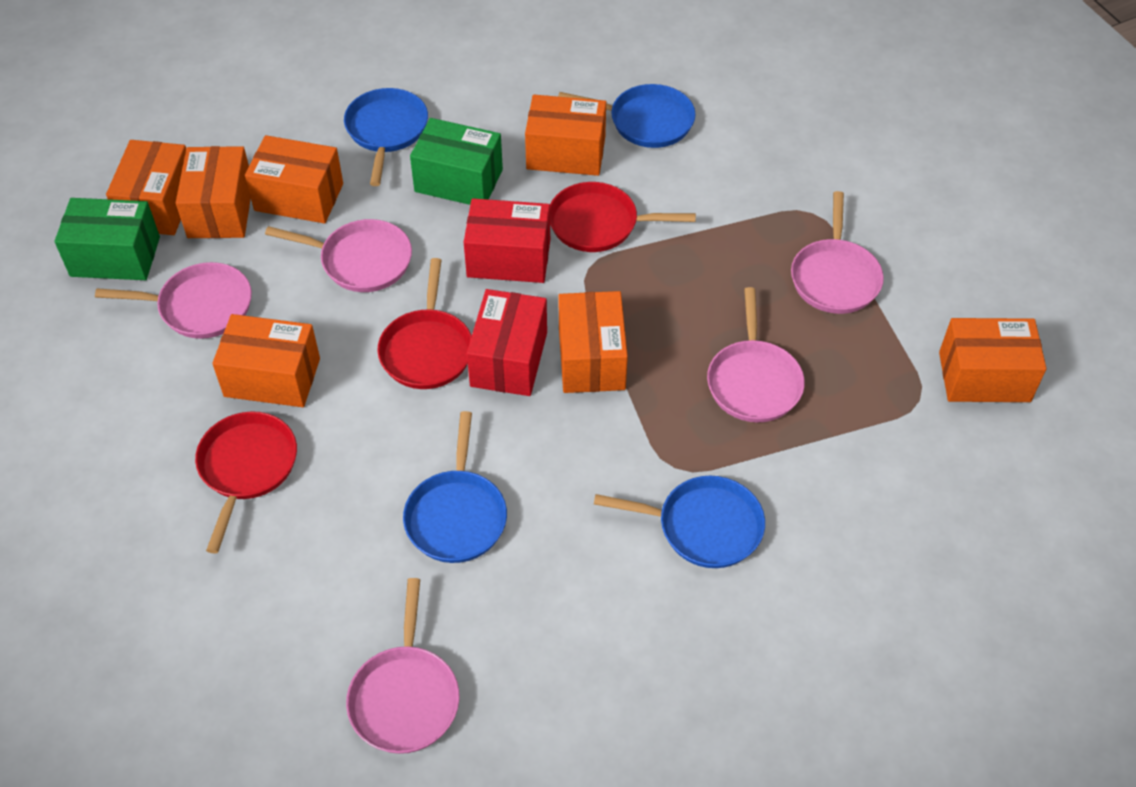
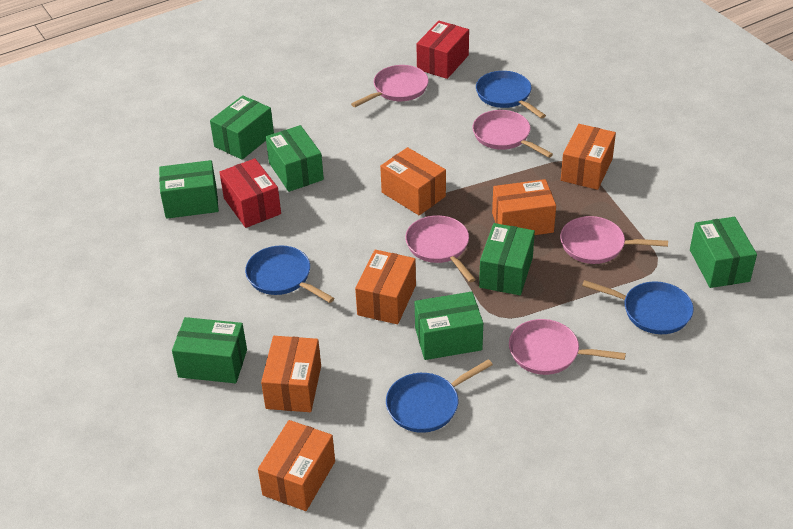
green box: 2 -> 7
orange box: 7 -> 6
red pan: 3 -> 0

